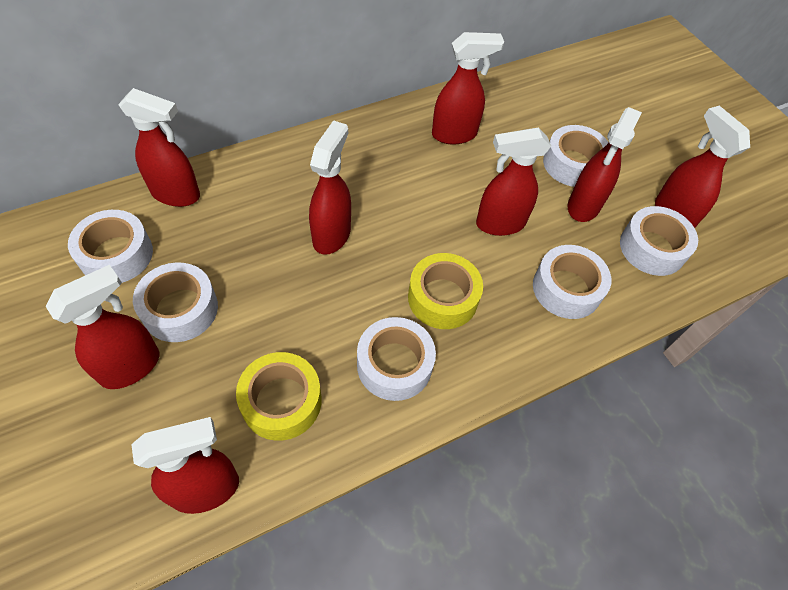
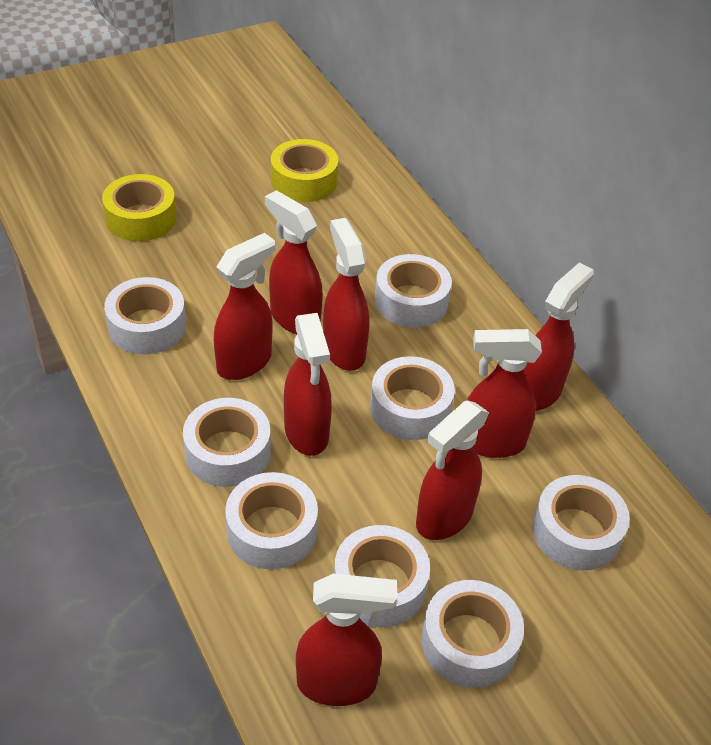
white tape: 6 -> 8

